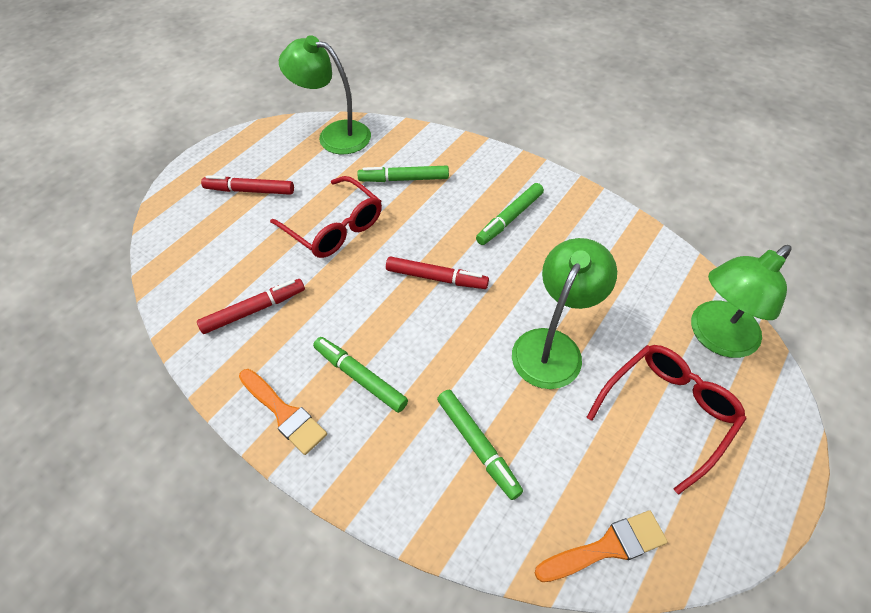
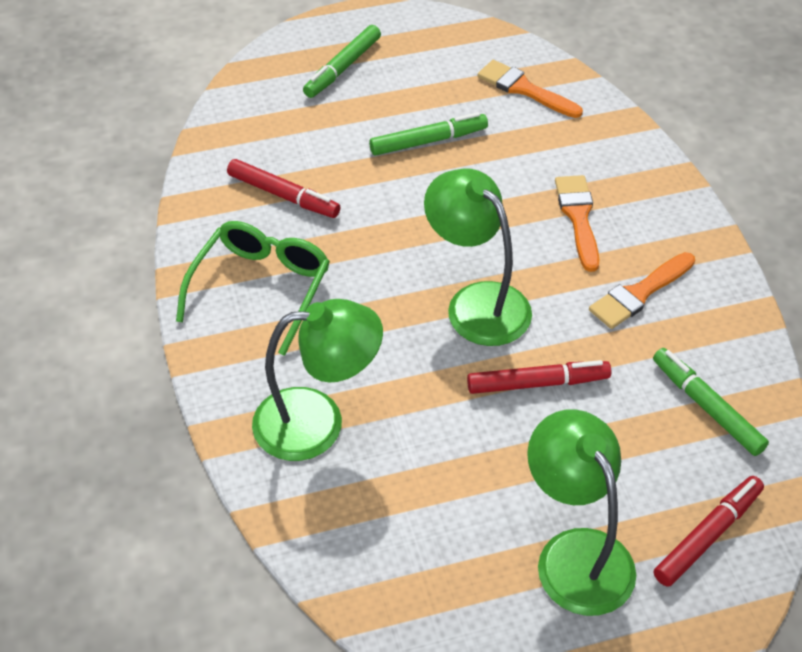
green glasses: 0 -> 1
green marker: 4 -> 3
orange brush: 2 -> 3
red glasses: 2 -> 0

